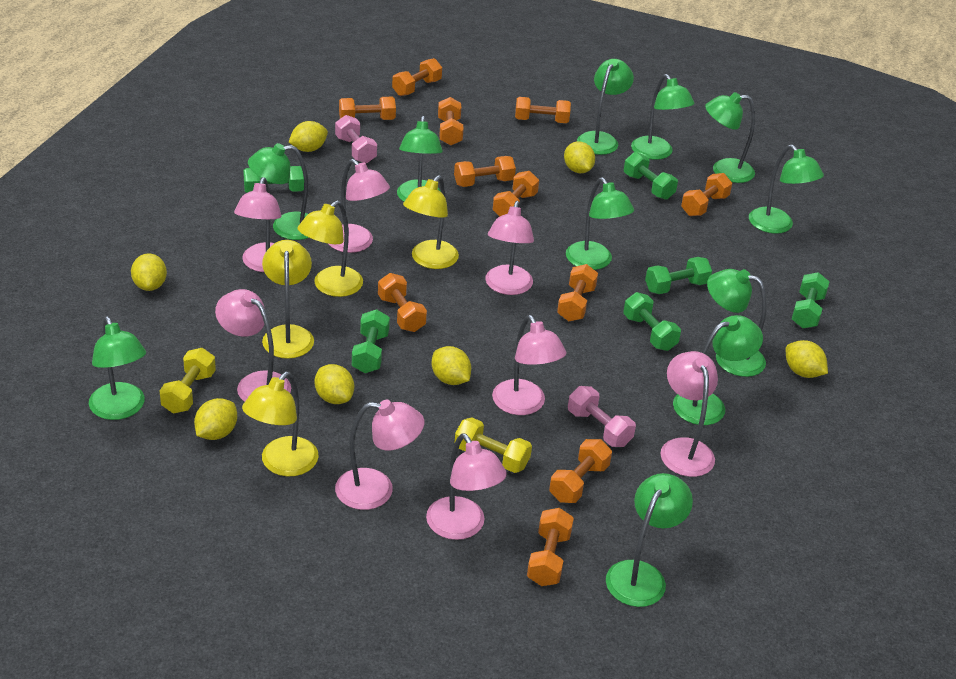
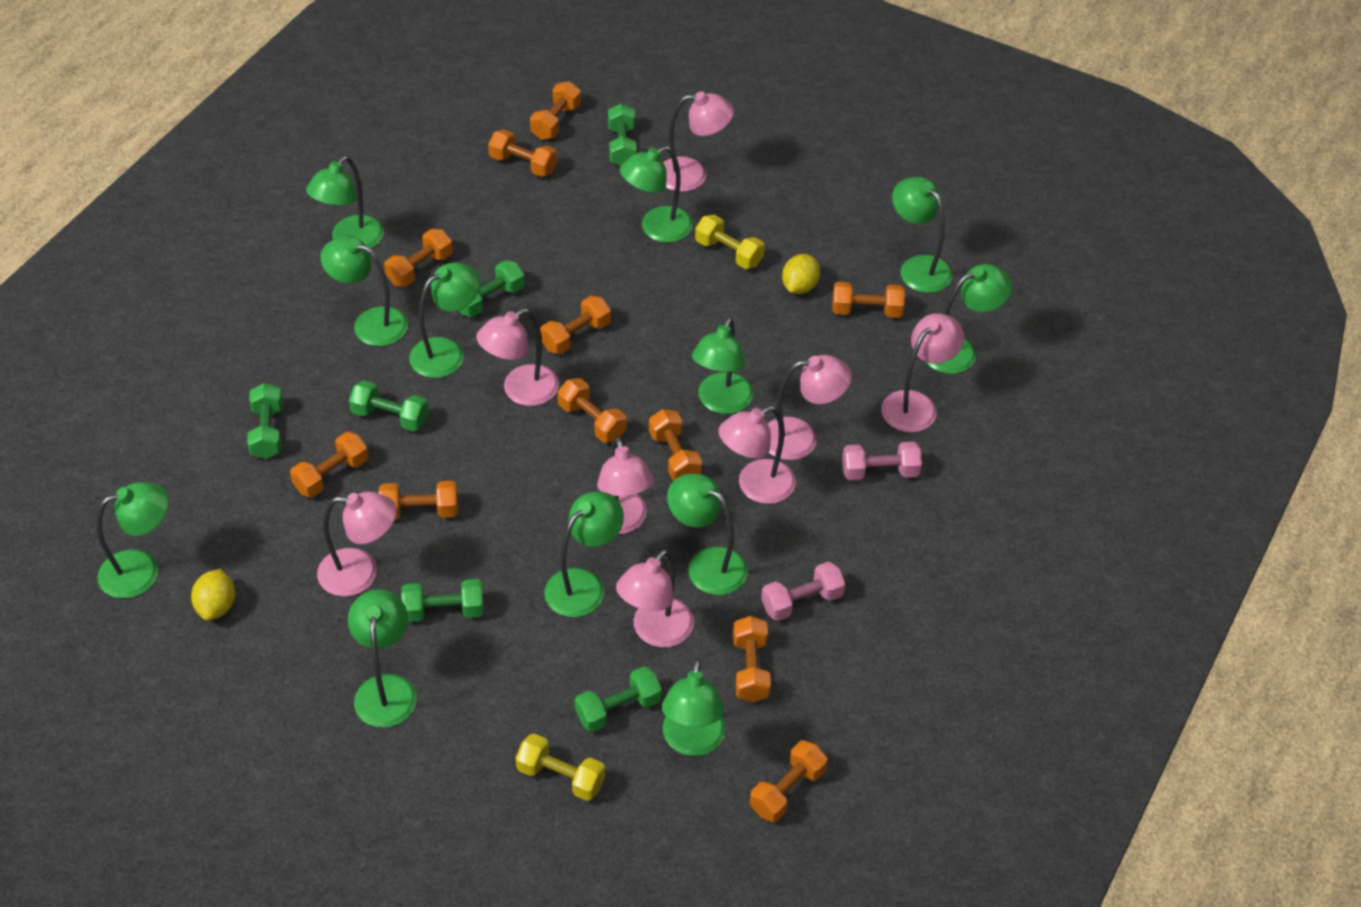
green lamp: 11 -> 12
yellow lamp: 4 -> 0
yellow lemon: 7 -> 2

